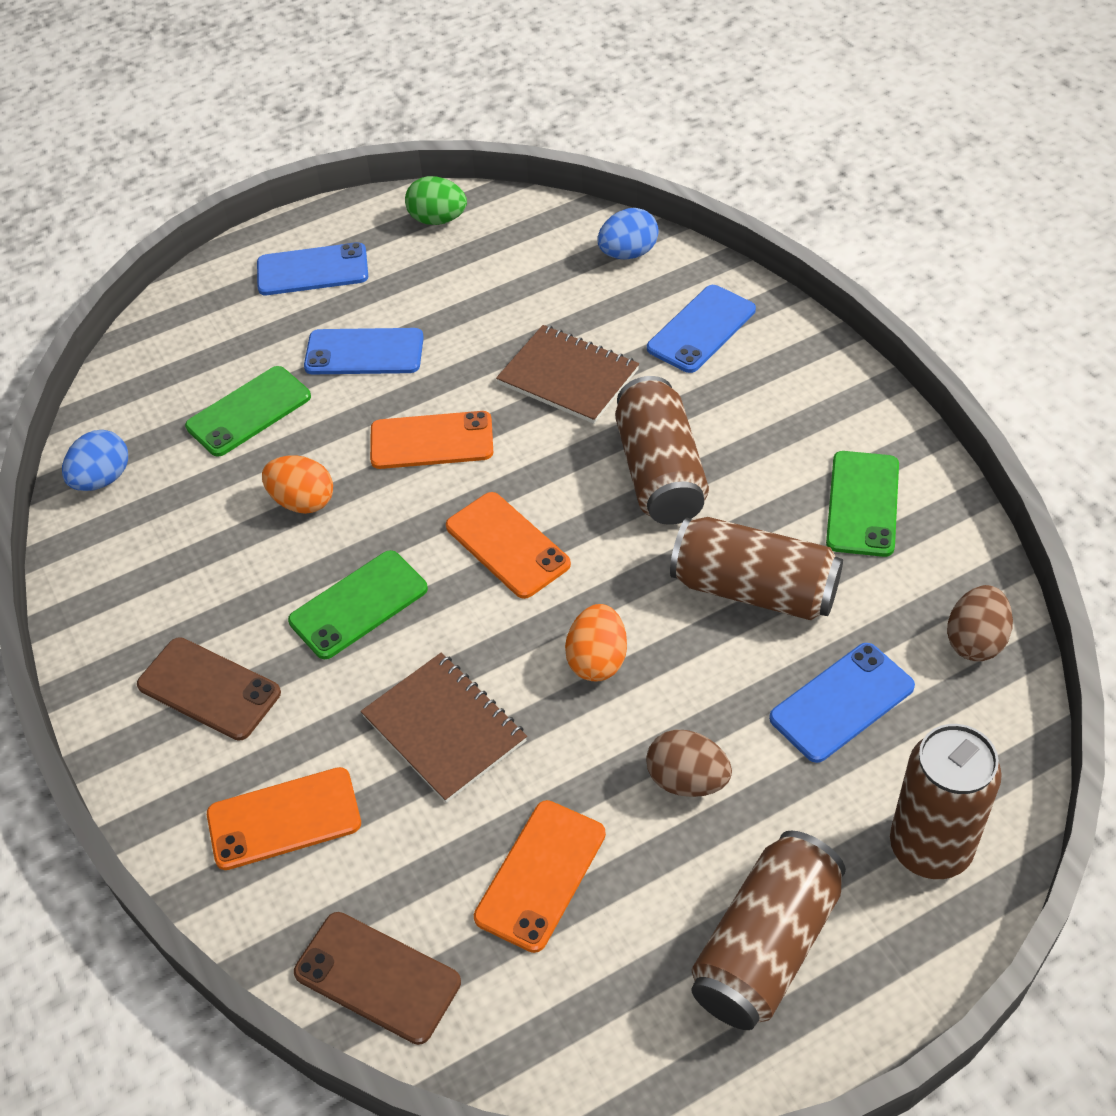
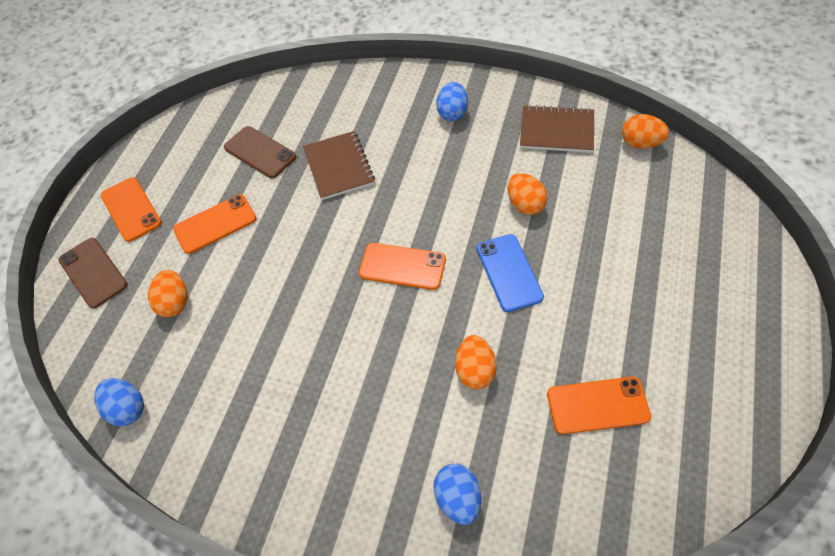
blue egg: 2 -> 3
blue phone: 4 -> 1
brown can: 4 -> 0
brown egg: 2 -> 0
green egg: 1 -> 0
green phone: 3 -> 0
orange egg: 2 -> 4

